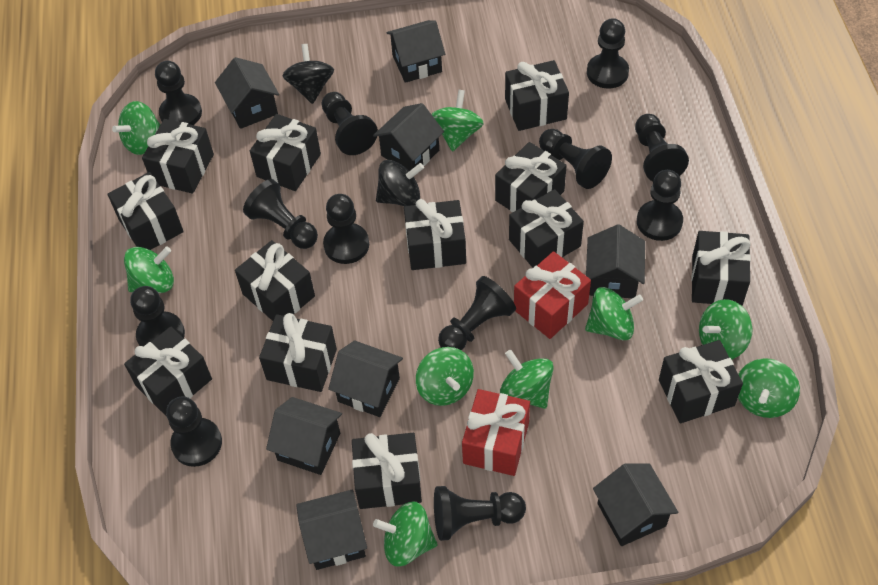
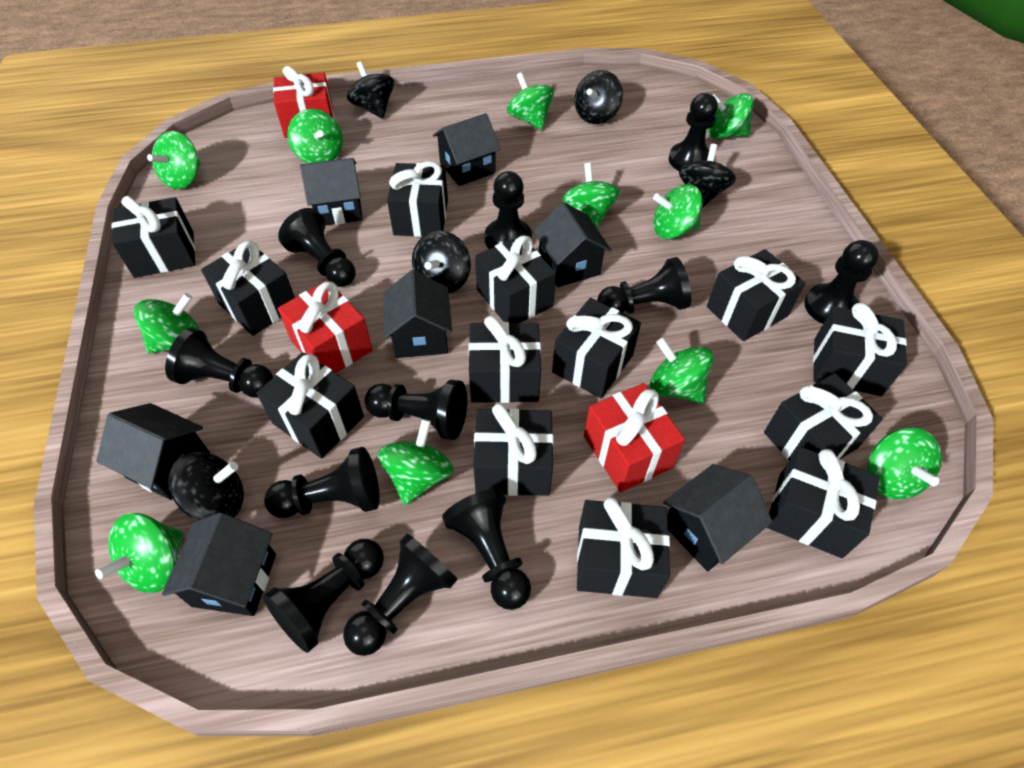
black house: 8 -> 7
black pawn: 12 -> 11
black spinning top: 2 -> 5
green spinning top: 9 -> 11
red gift: 2 -> 3

